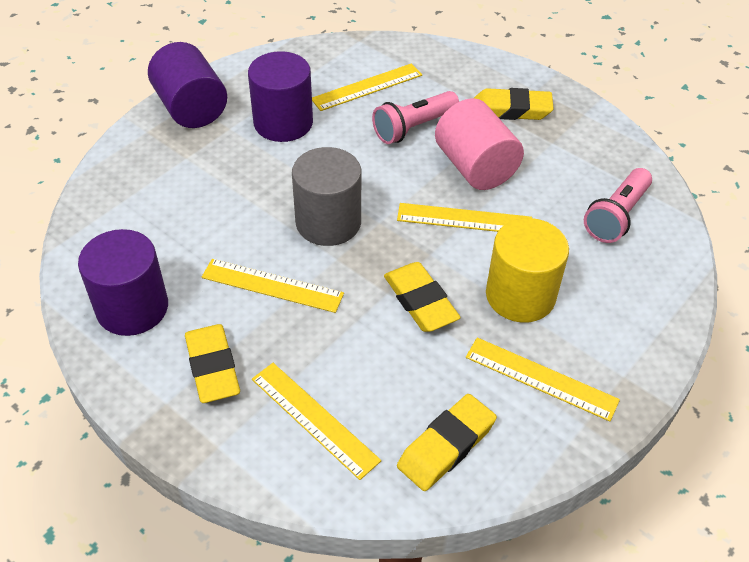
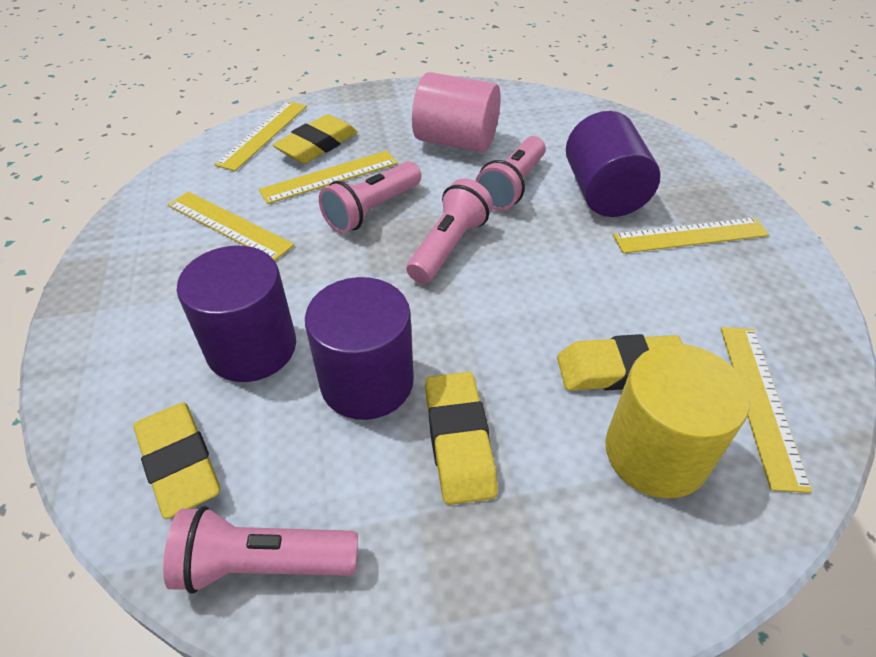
grey cylinder: 1 -> 0
pink flashlight: 2 -> 4

